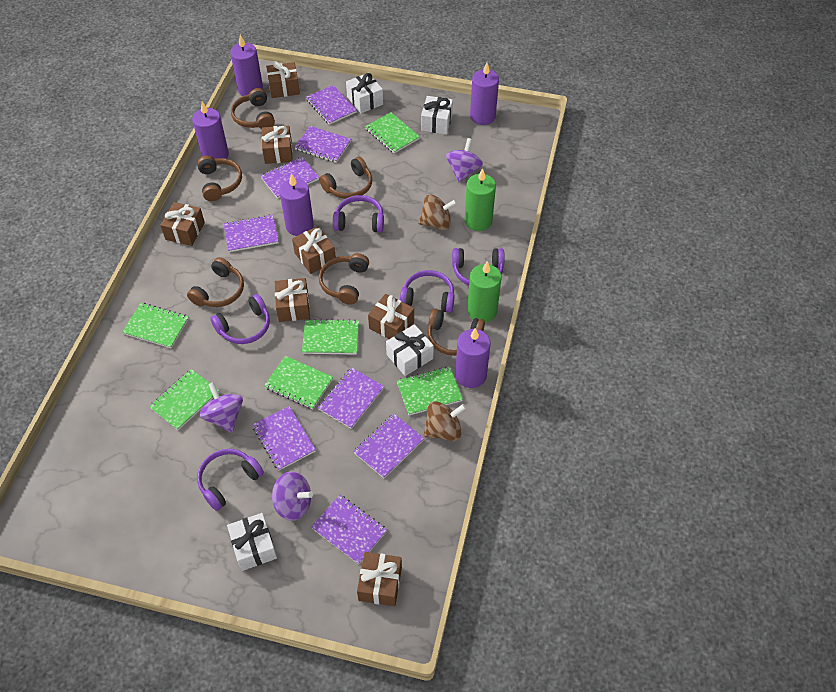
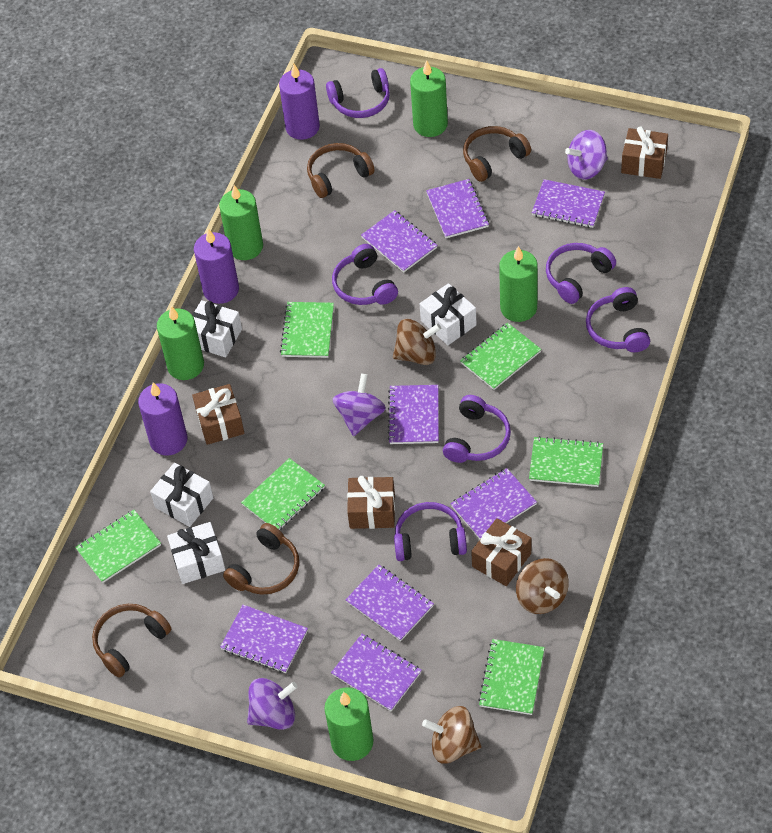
brown gift: 7 -> 4
brown headphones: 6 -> 4
brown spinning top: 2 -> 3
green candle: 2 -> 5
purple candle: 5 -> 3
purple headphones: 5 -> 6

